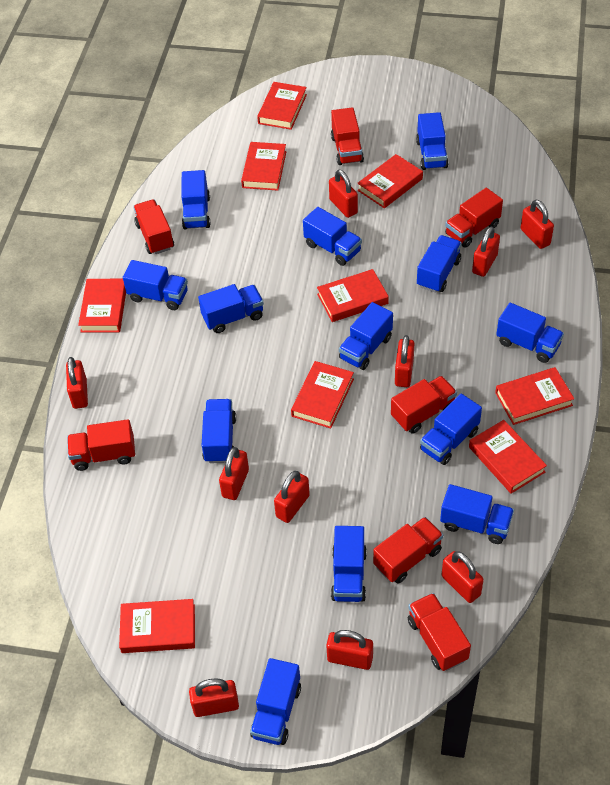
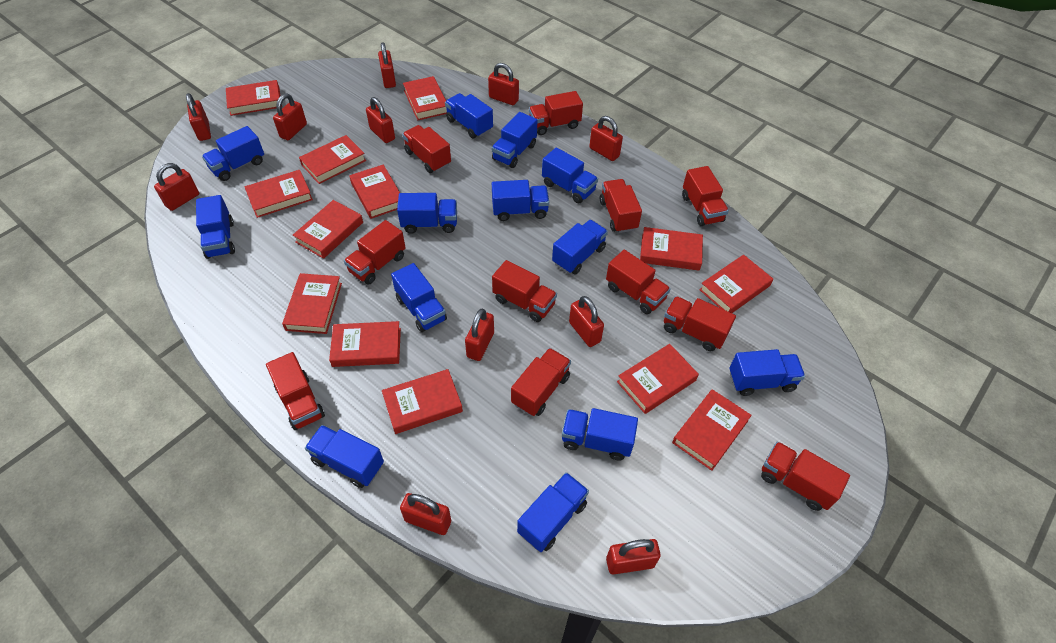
red book: 9 -> 13
red padlock: 10 -> 11
red truck: 7 -> 11

